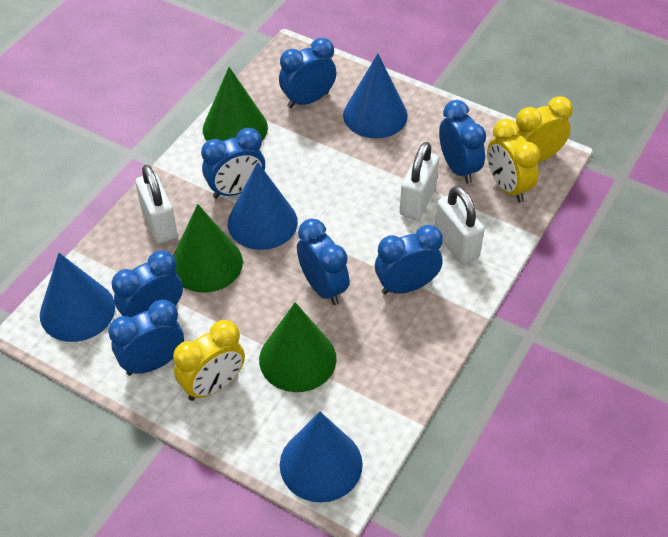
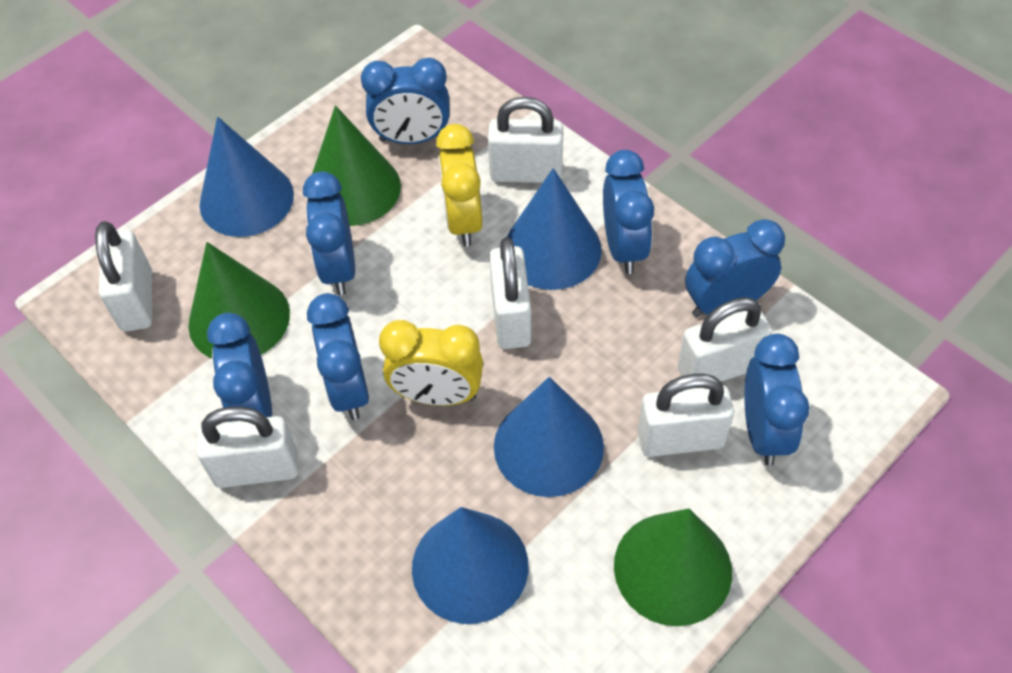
white padlock: 3 -> 6
yellow clock: 3 -> 2

